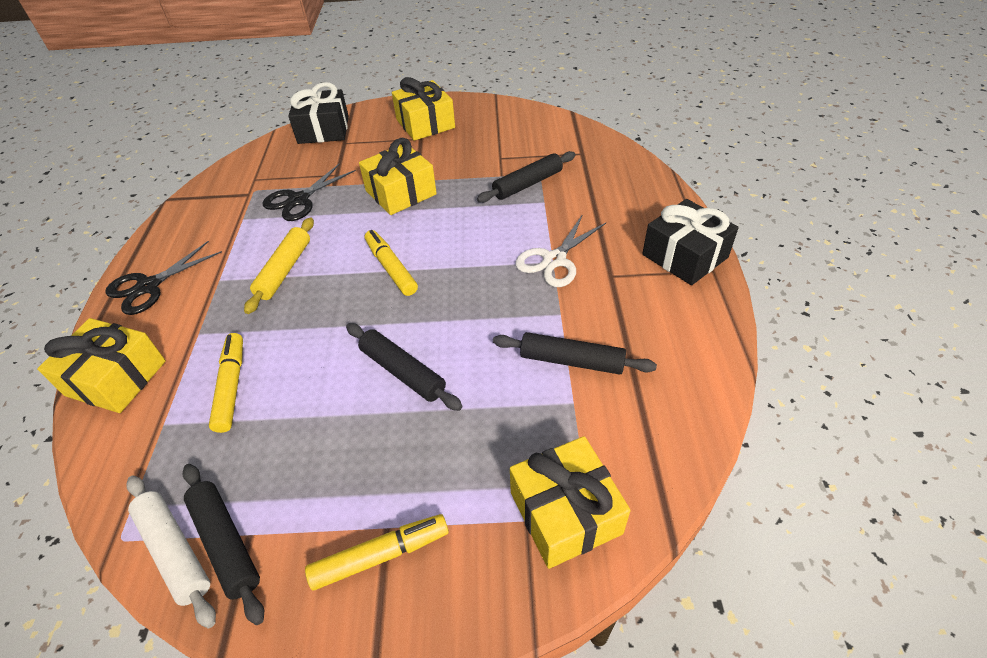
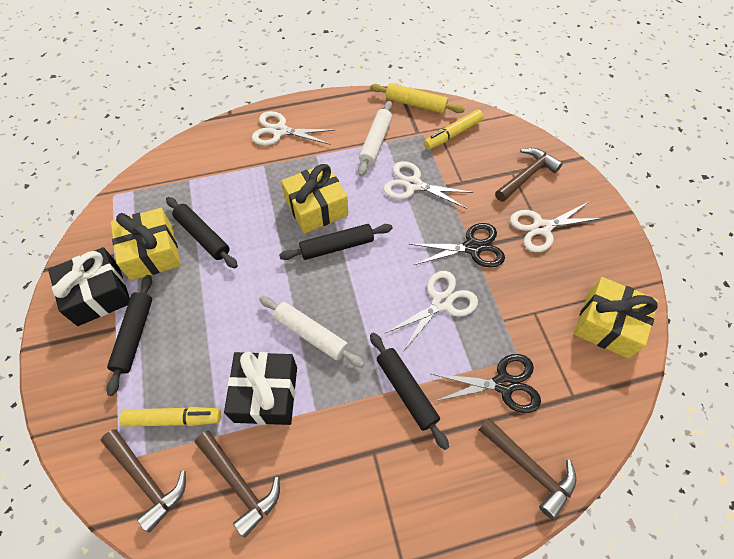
brown hammer: 0 -> 4
white rolling pin: 1 -> 2
white scissors: 1 -> 4
yellow gift: 4 -> 3
yellow marker: 3 -> 2

